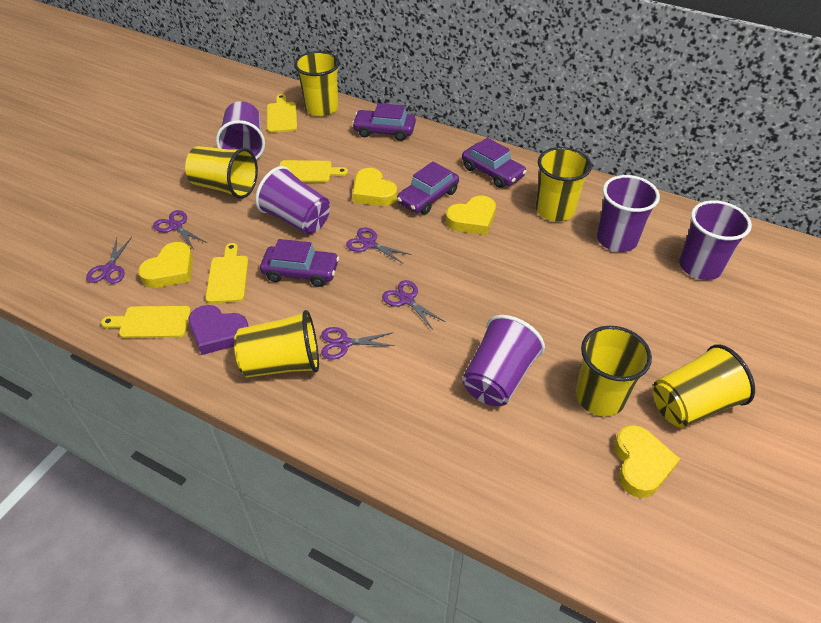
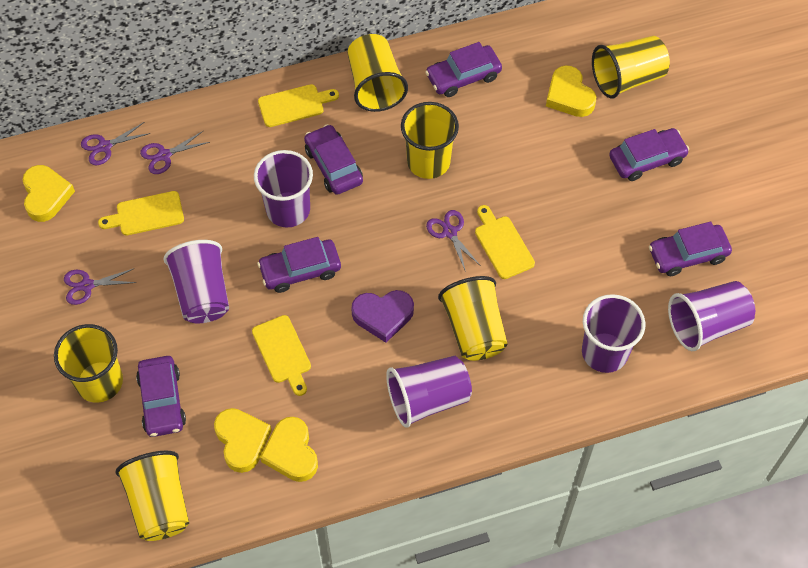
purple car: 4 -> 6
purple scissors: 5 -> 4

